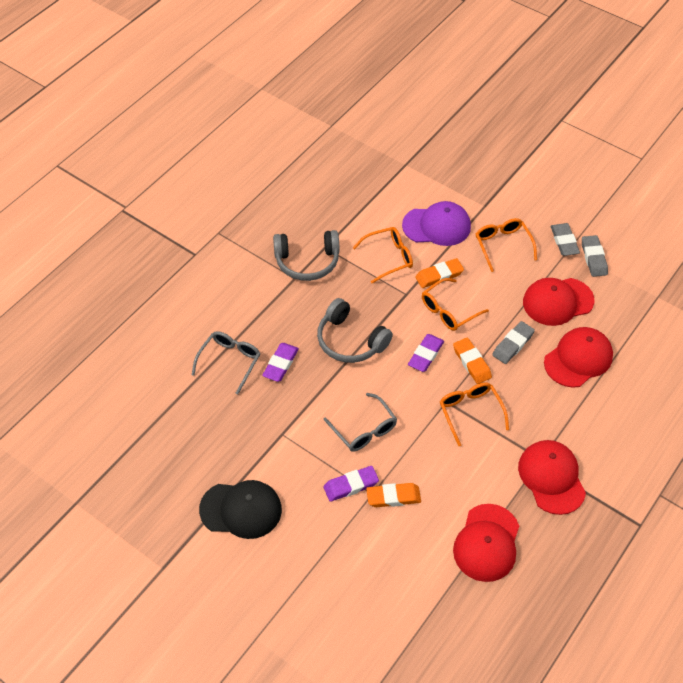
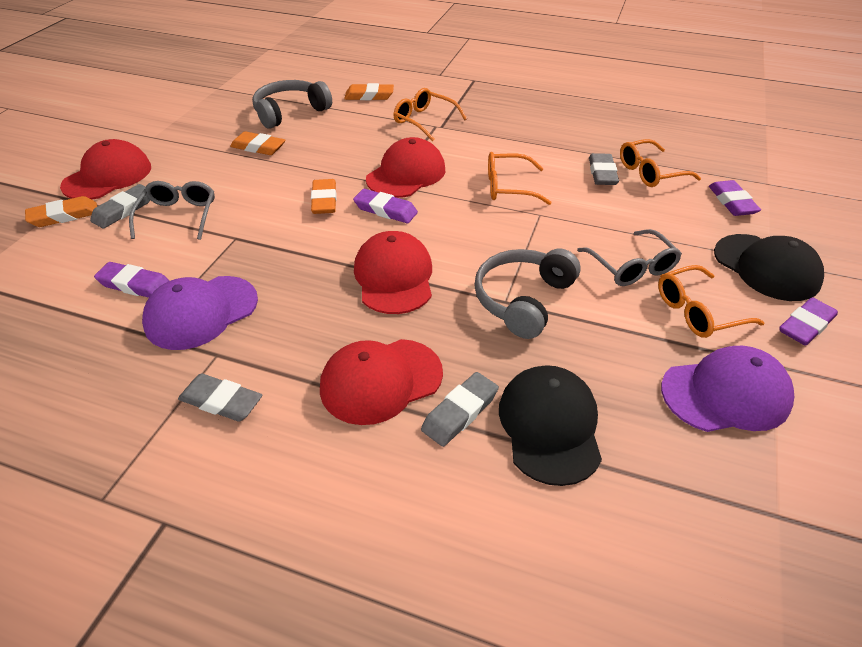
black cap: 1 -> 2
grey eraser: 3 -> 4
orange eraser: 3 -> 4
purple cap: 1 -> 2
purple eraser: 3 -> 4

